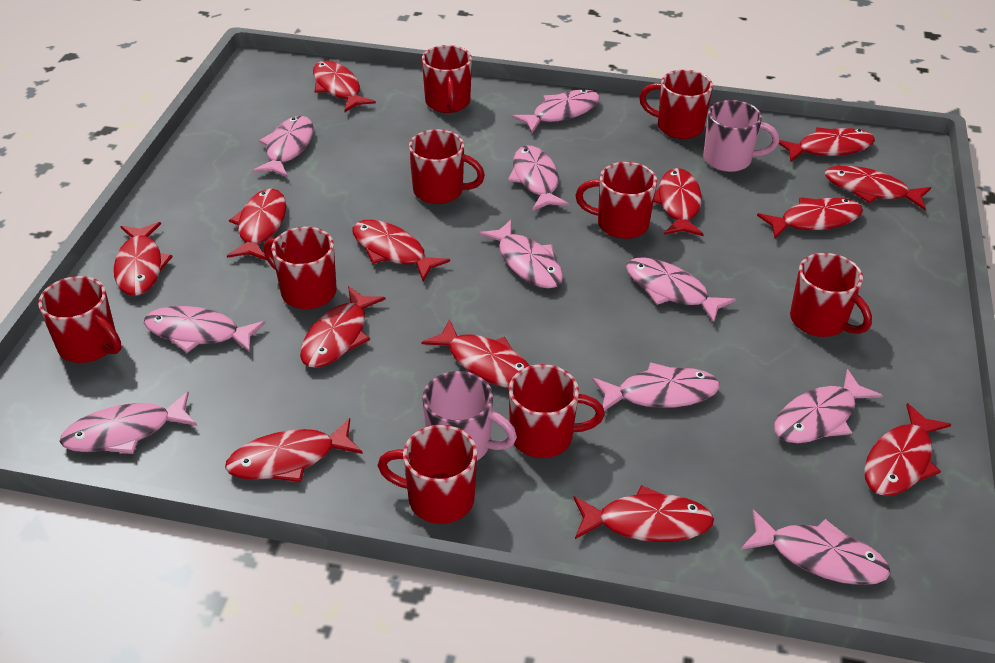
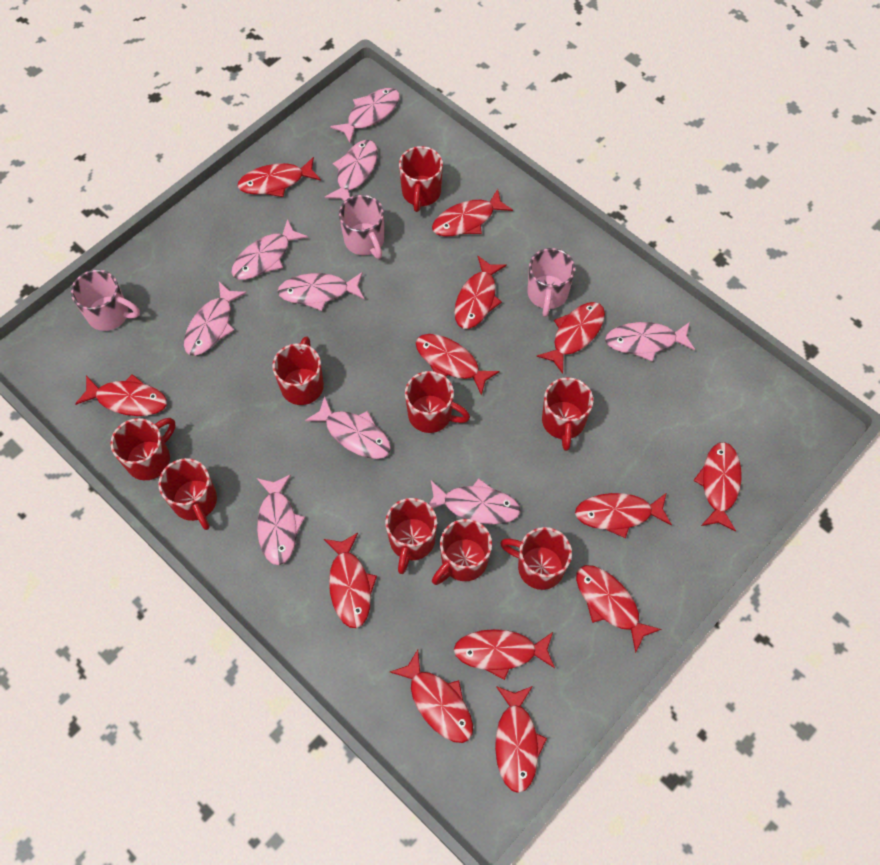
pink fish: 10 -> 9
pink mug: 2 -> 3

